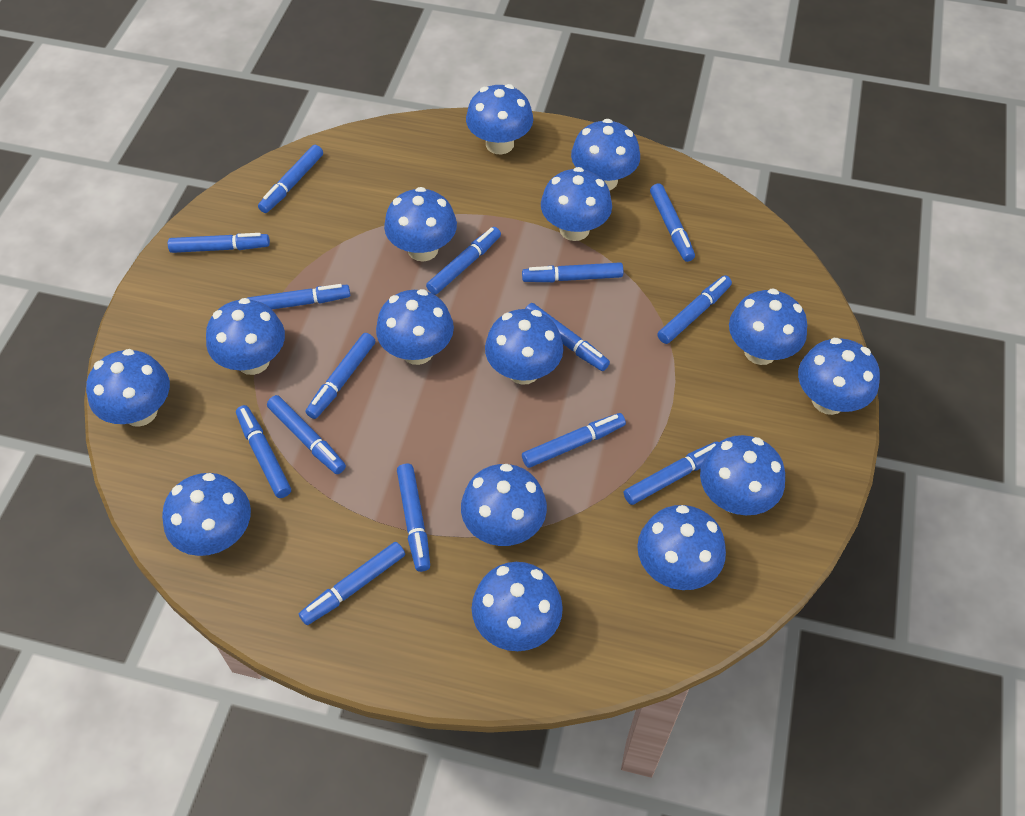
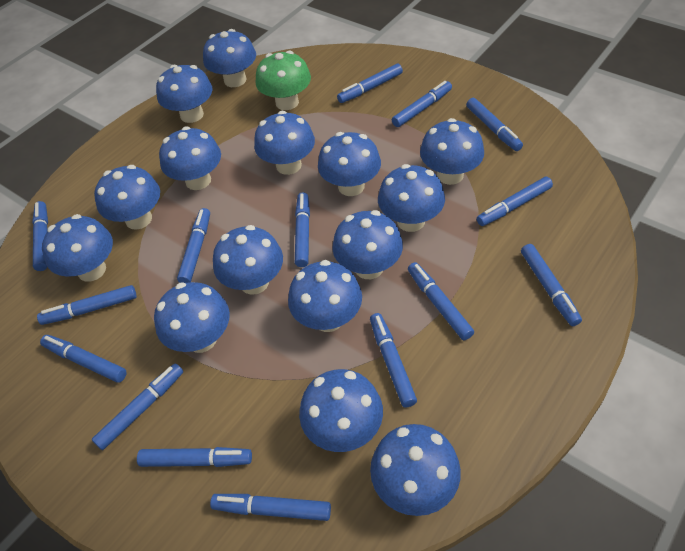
green mushroom: 0 -> 1

